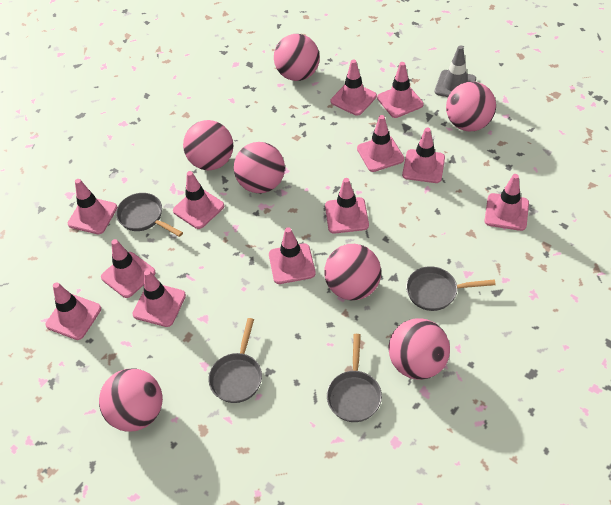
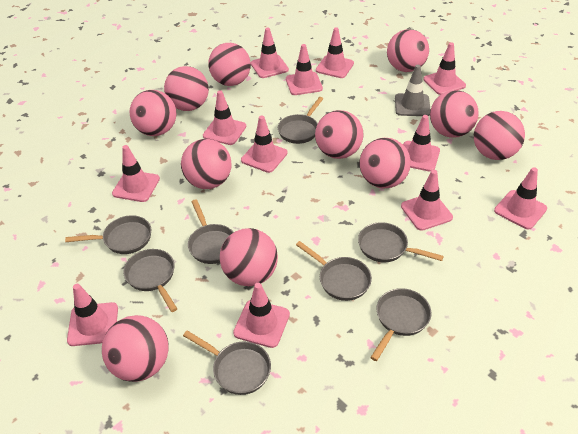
grey pan: 4 -> 8
pink ball: 7 -> 11

